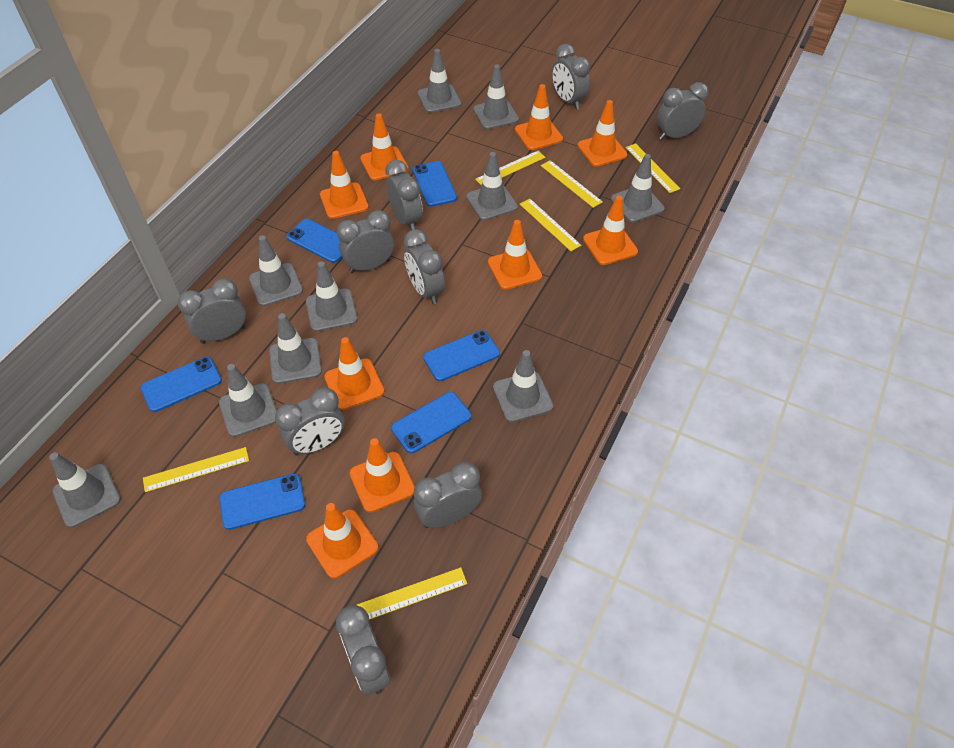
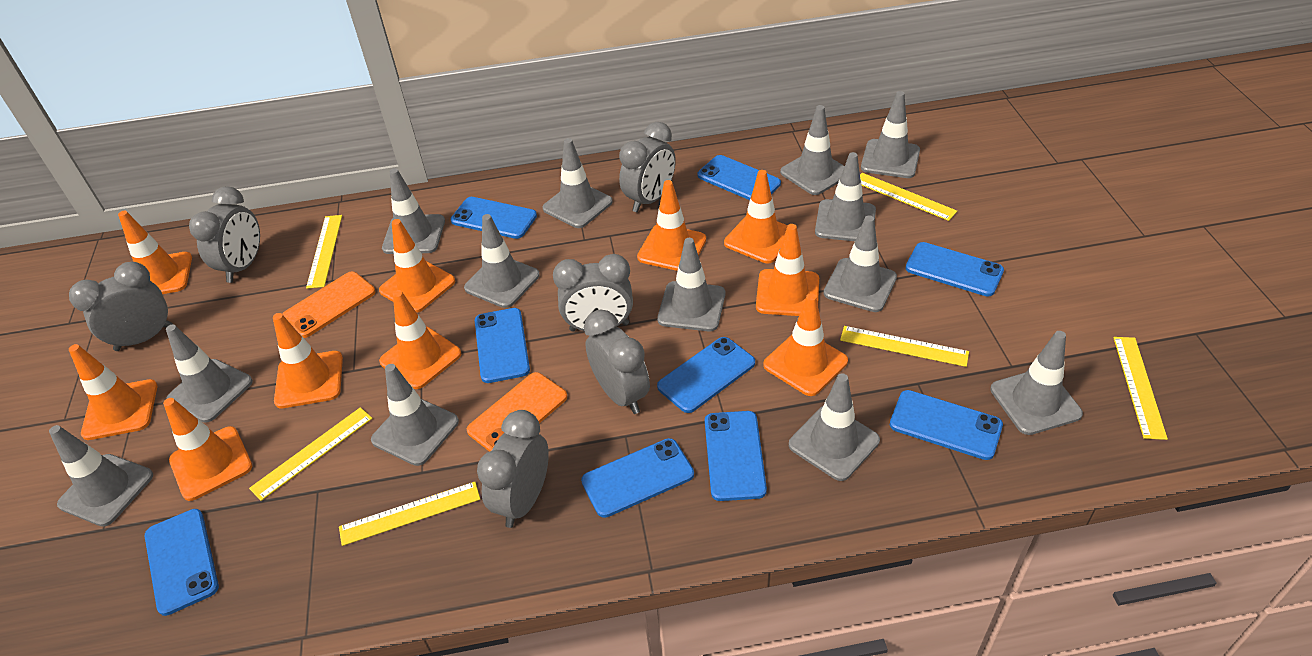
blue phone: 6 -> 9
grey clock: 9 -> 6
grey traffic cone: 10 -> 13
orange phone: 0 -> 2
orange traffic cone: 9 -> 10

